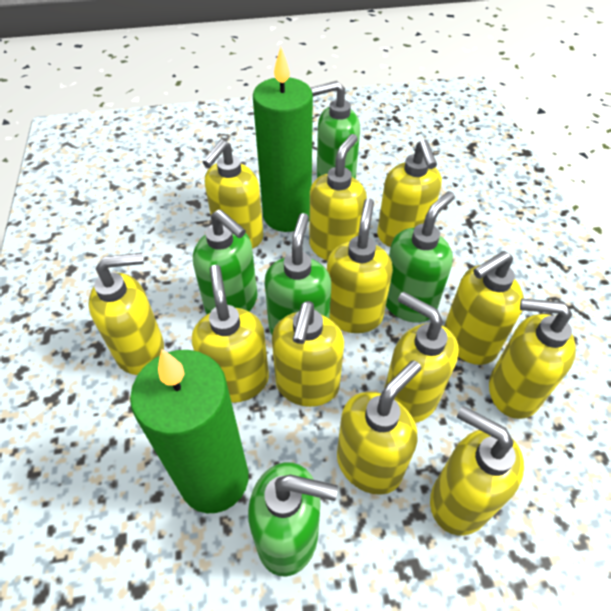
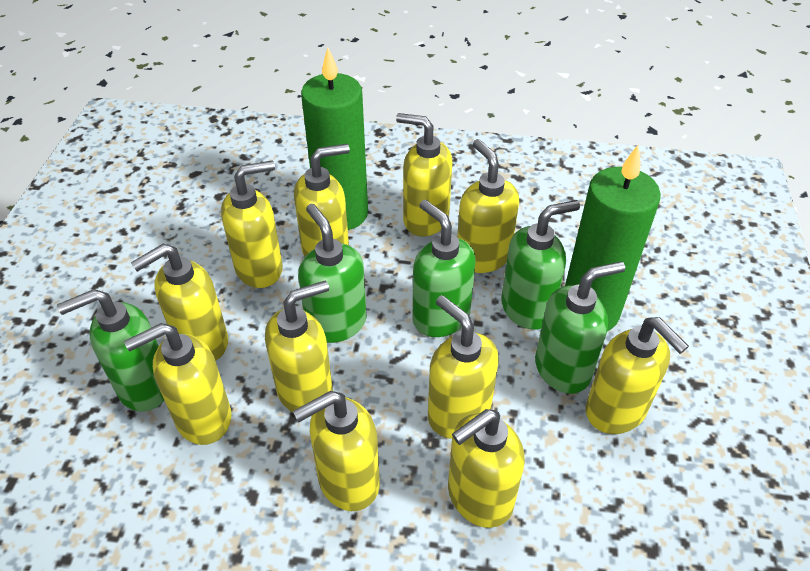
yellow soap dispenser: 12 -> 11

